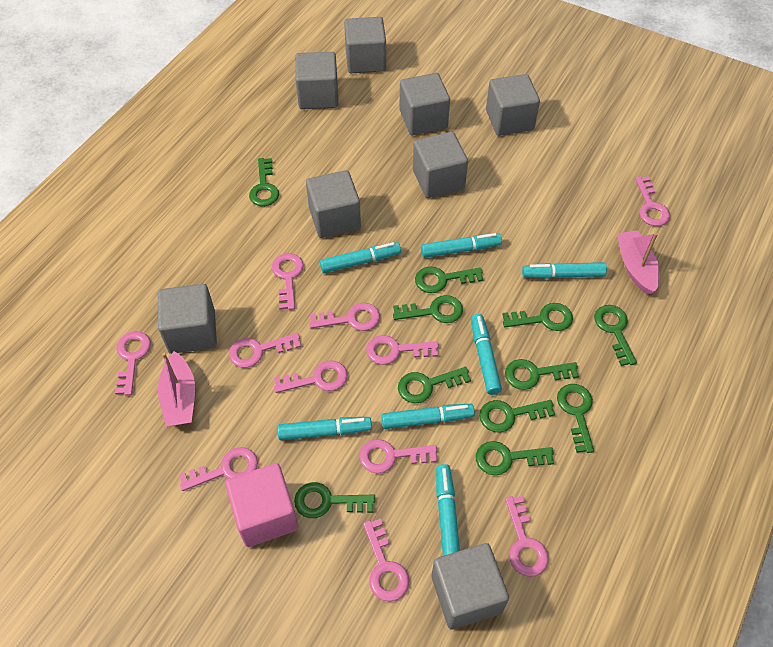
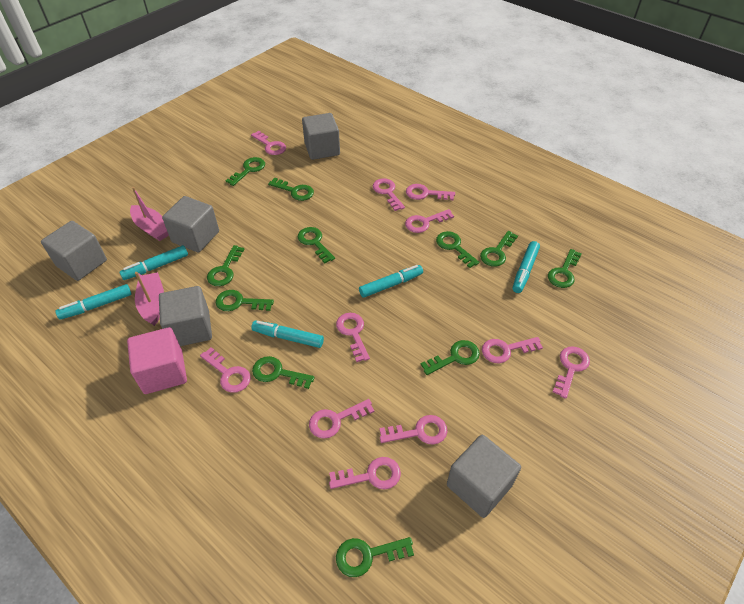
grey cube: 8 -> 5
turquoise marker: 7 -> 5

